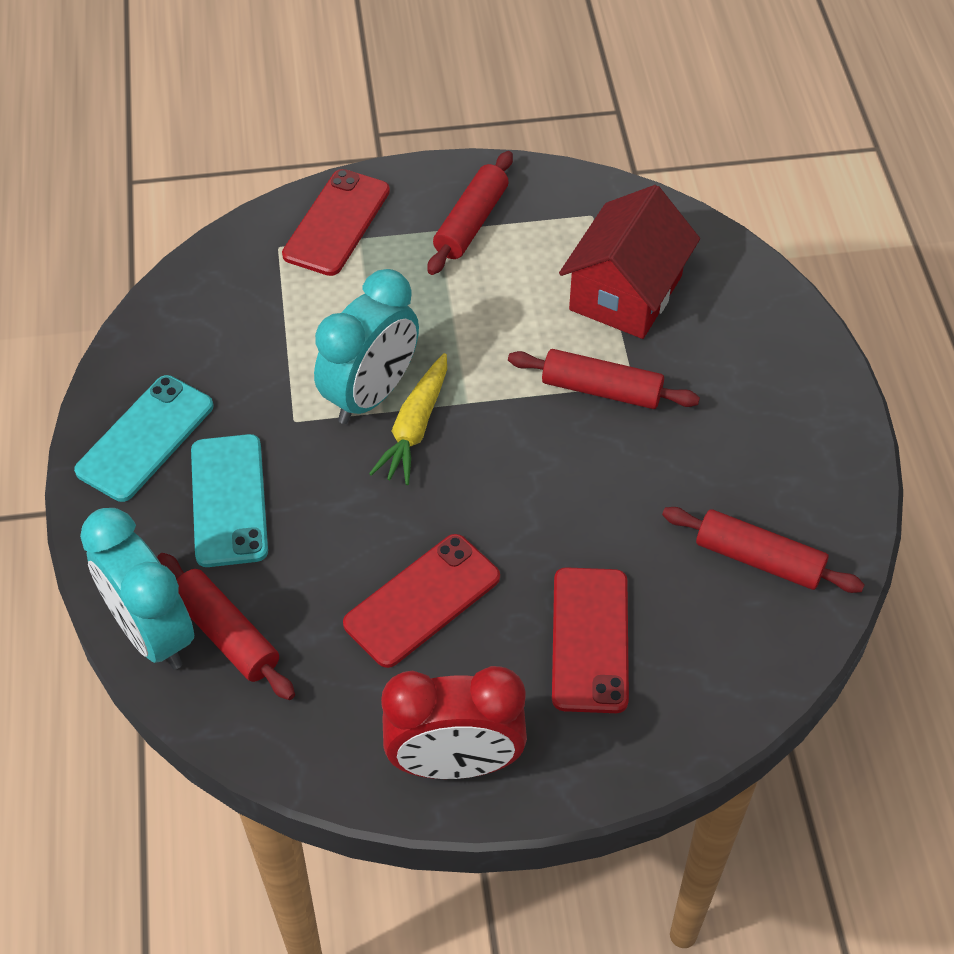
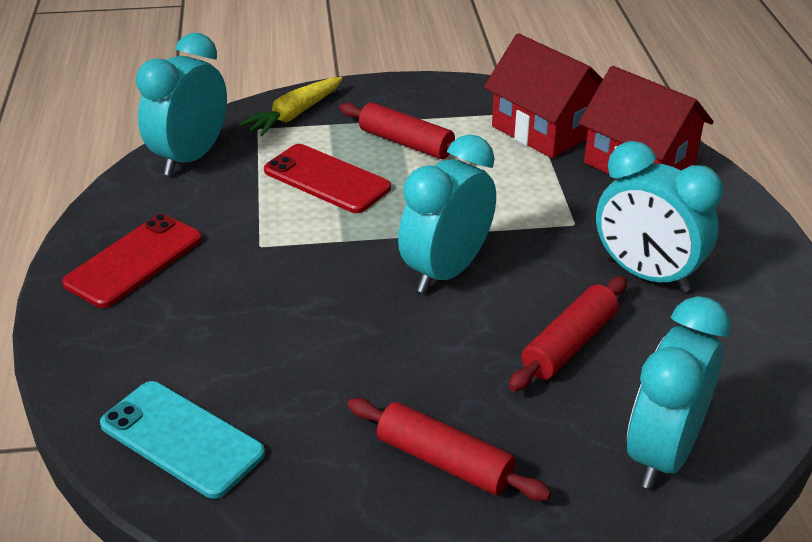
red clock: 1 -> 0
red house: 1 -> 2
red phone: 3 -> 2
red rolling pin: 4 -> 3
turquoise clock: 2 -> 4
turquoise phone: 2 -> 1

